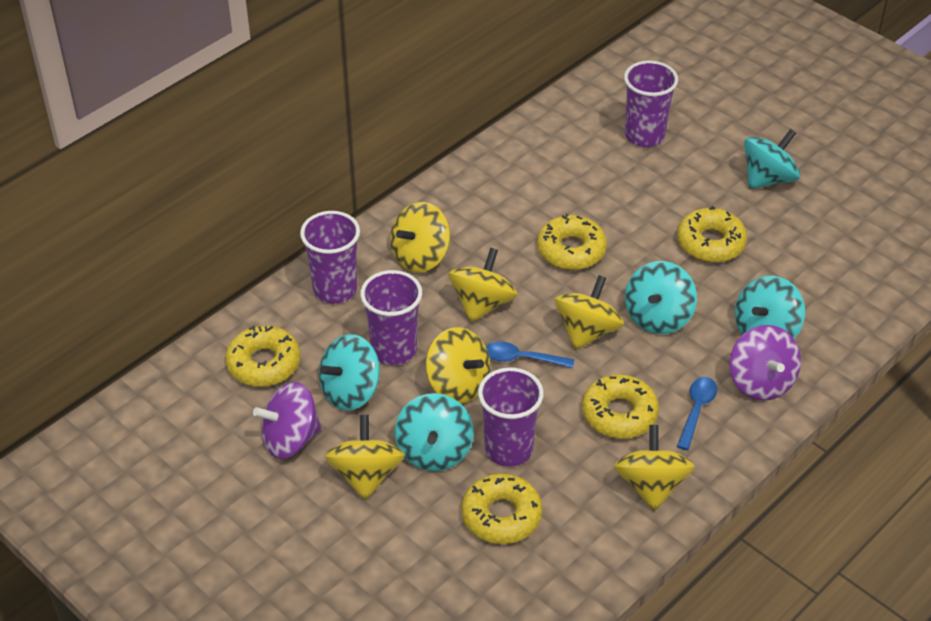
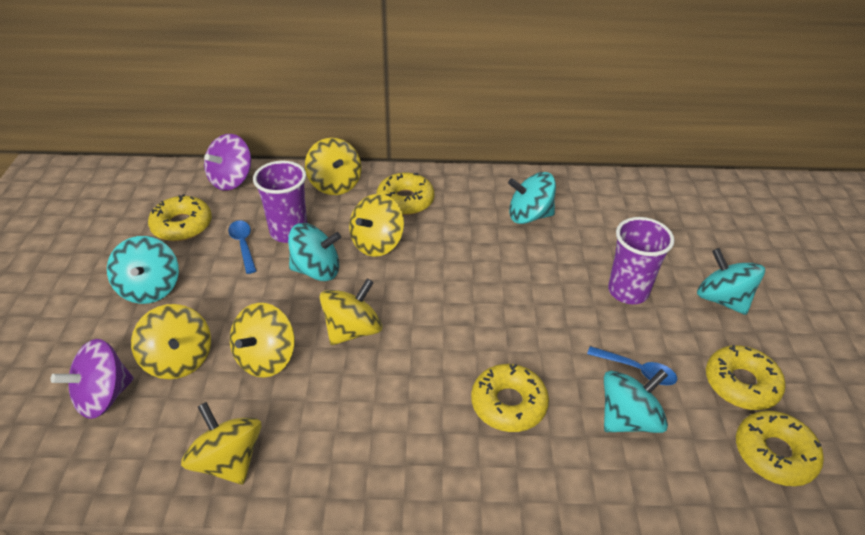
purple cup: 4 -> 2

